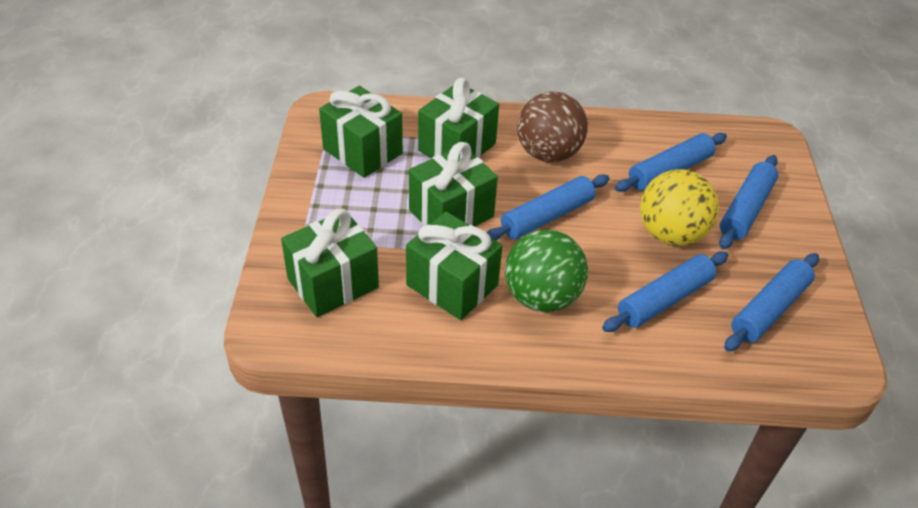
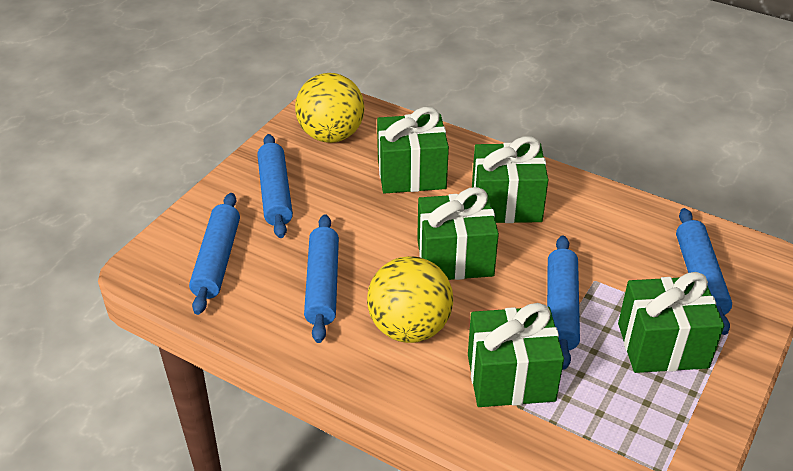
brown ball: 1 -> 0
green ball: 1 -> 0
yellow ball: 1 -> 2

